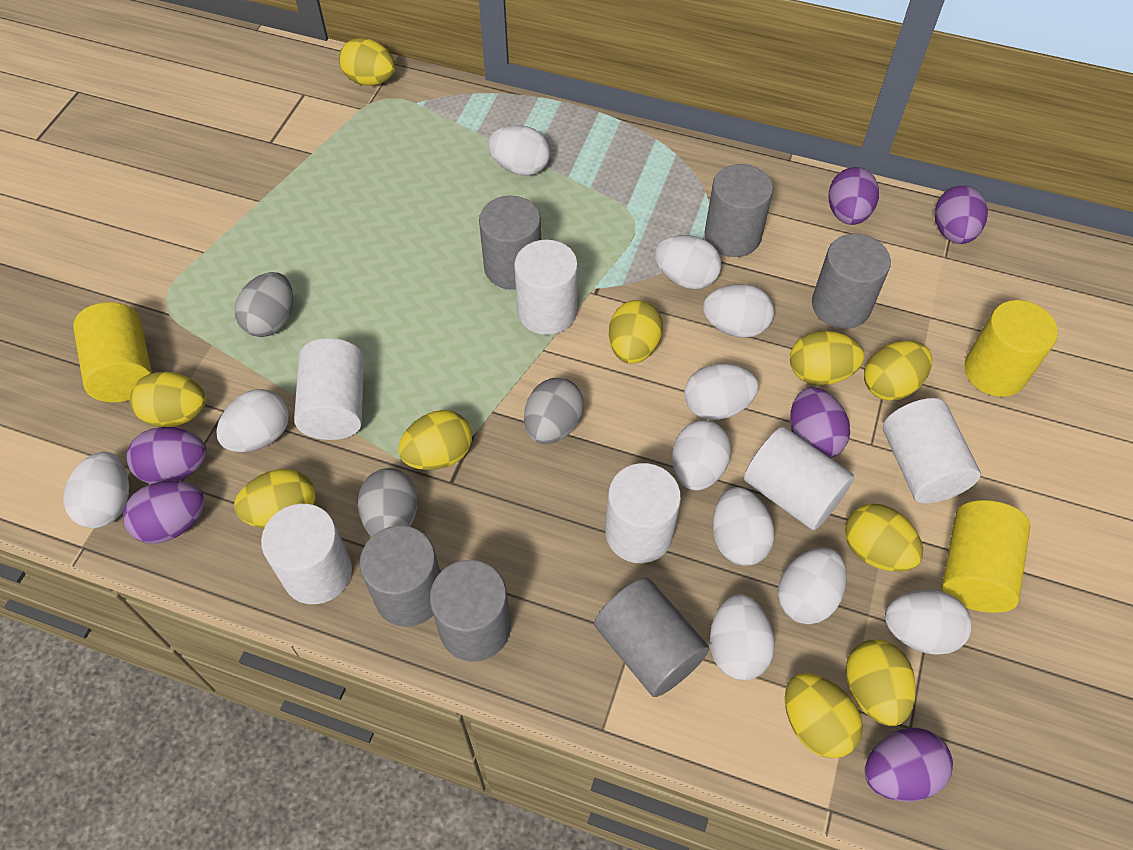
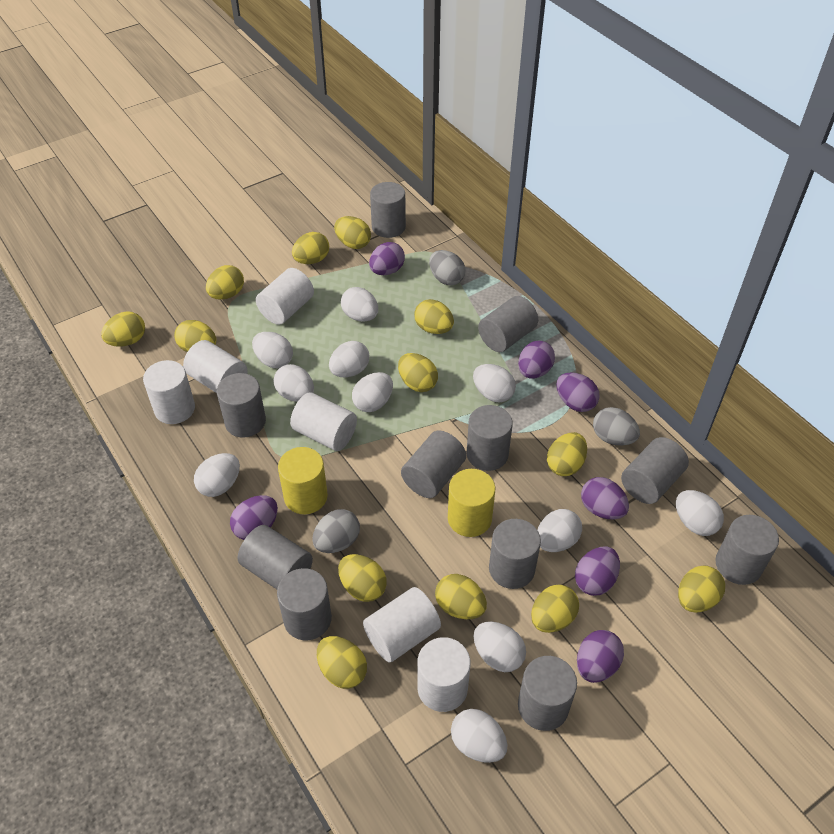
grey cylinder: 6 -> 11
purple egg: 6 -> 7
yellow cylinder: 3 -> 2
yellow egg: 10 -> 13

